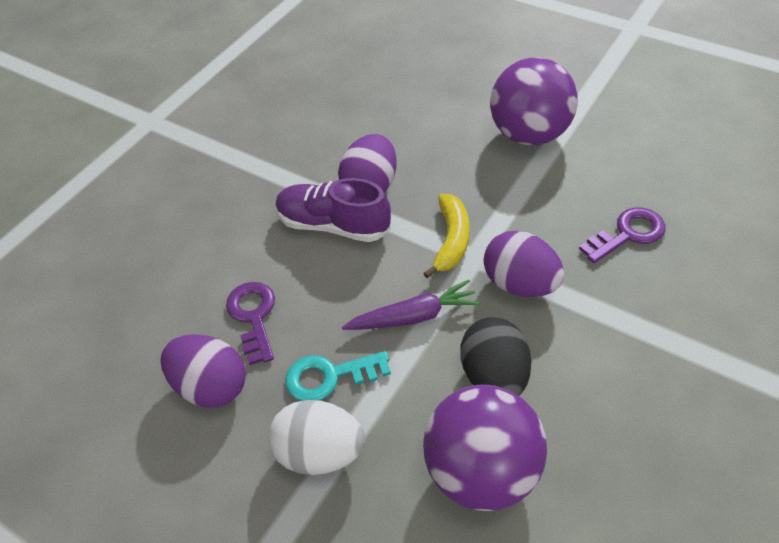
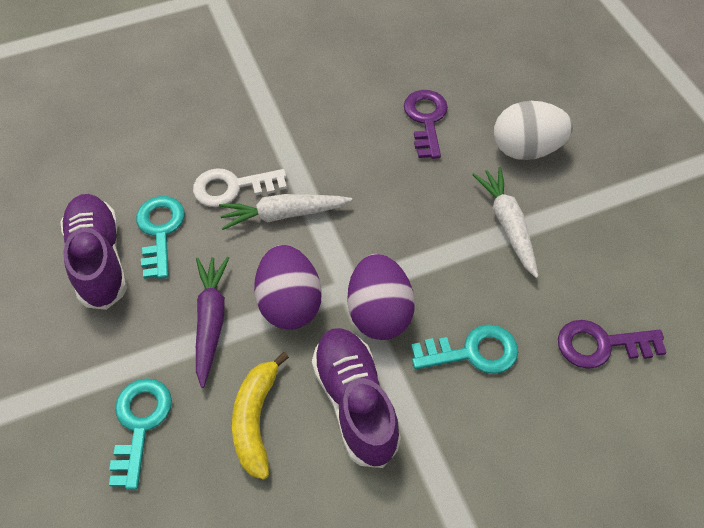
black egg: 1 -> 0
purple ball: 2 -> 0
purple egg: 3 -> 2
purple shoe: 1 -> 2
turquoise key: 1 -> 3
white carrot: 0 -> 2
white key: 0 -> 1

